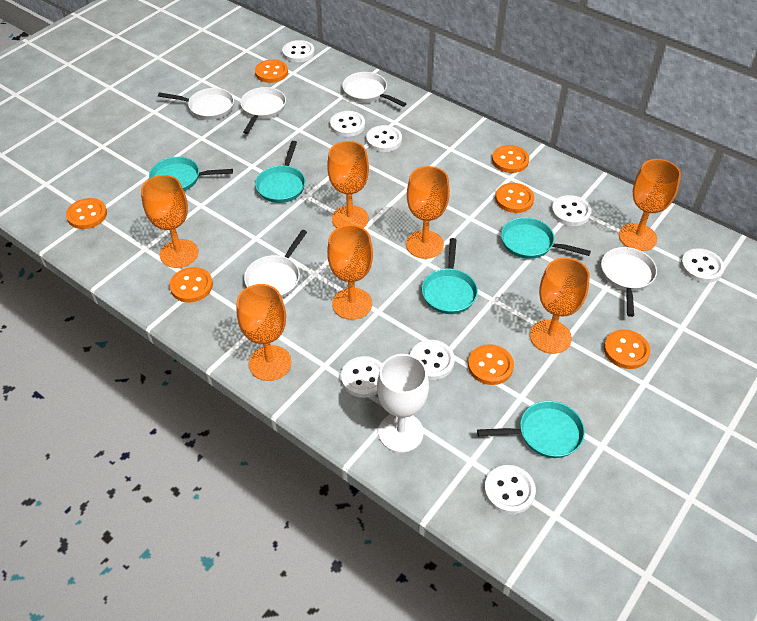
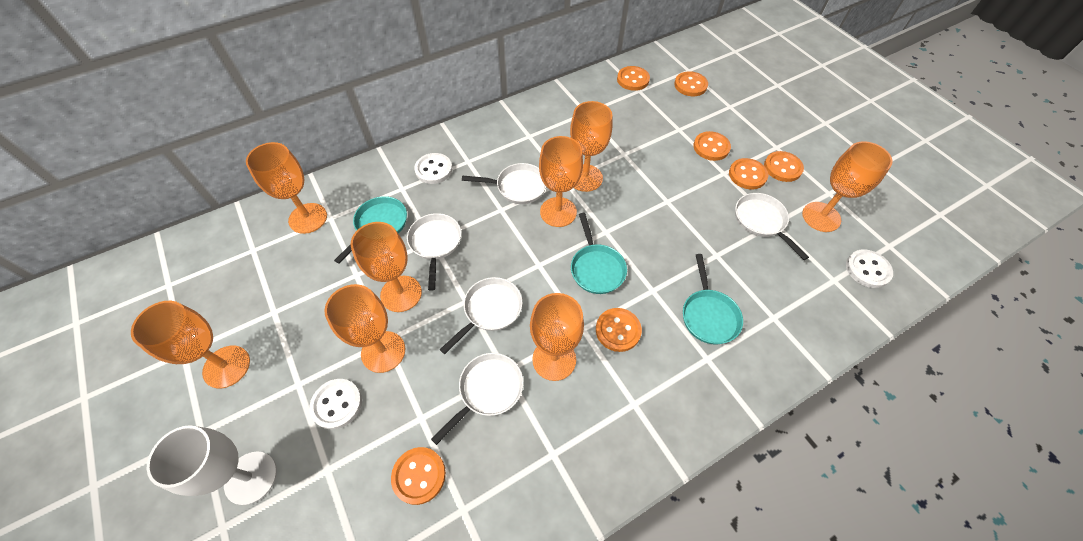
orange goblet: 7 -> 8
turquoise pan: 5 -> 3
white button: 8 -> 3

